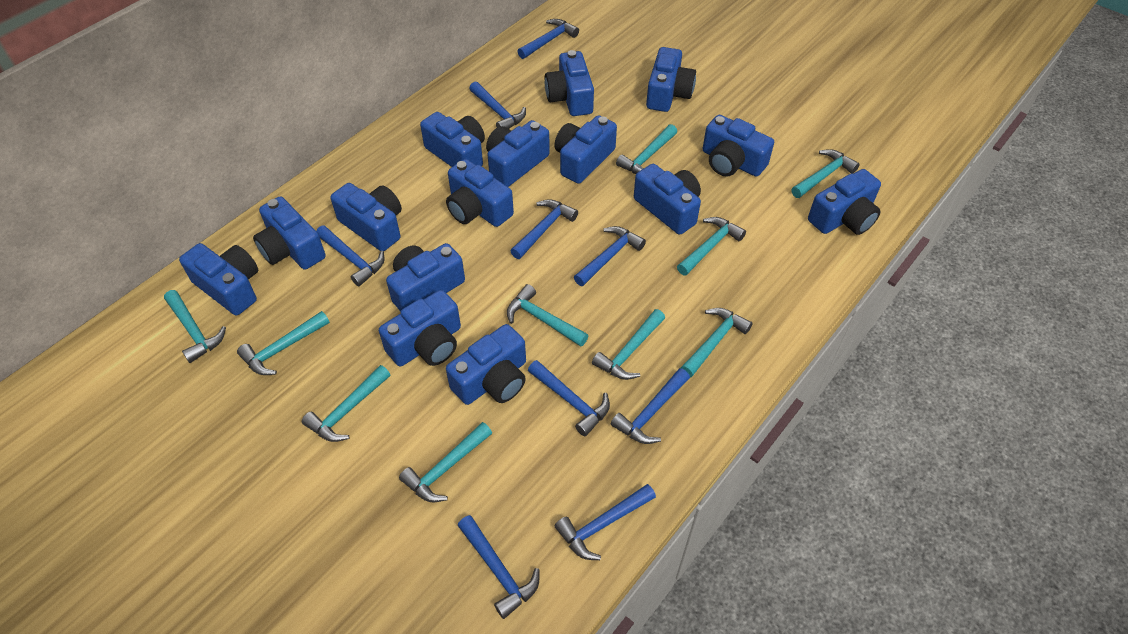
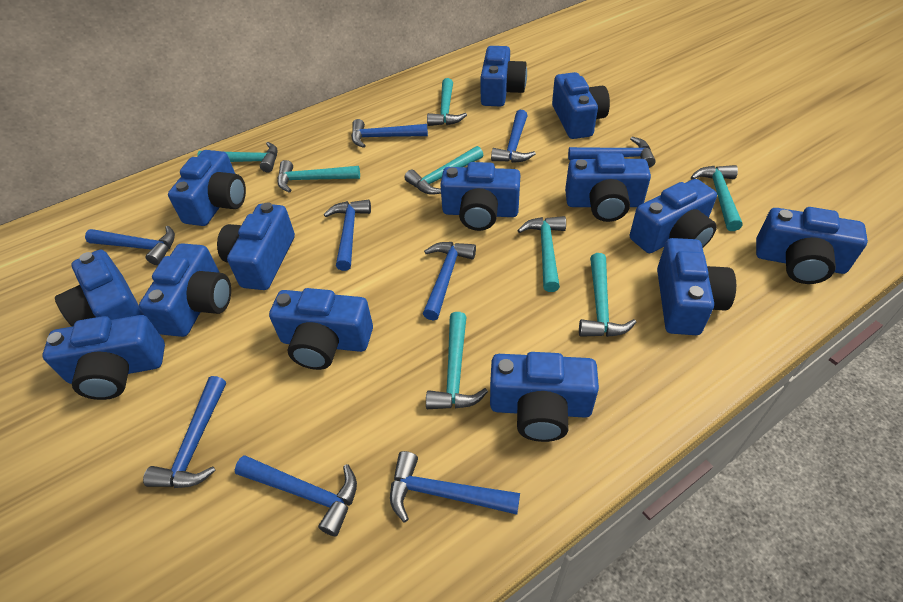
blue camera: 15 -> 14
turquoise hammer: 10 -> 8

